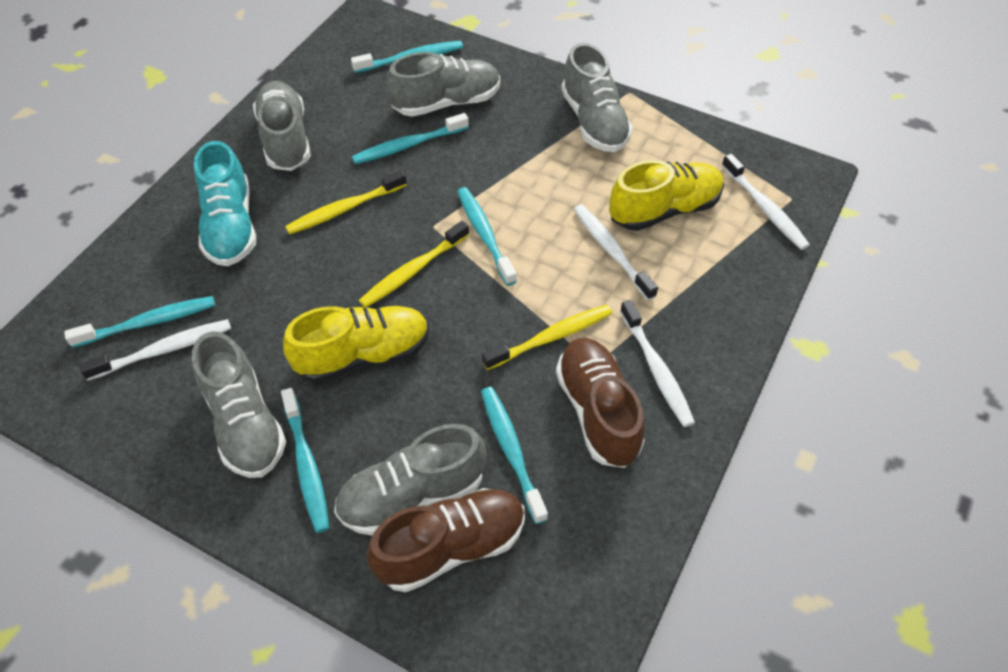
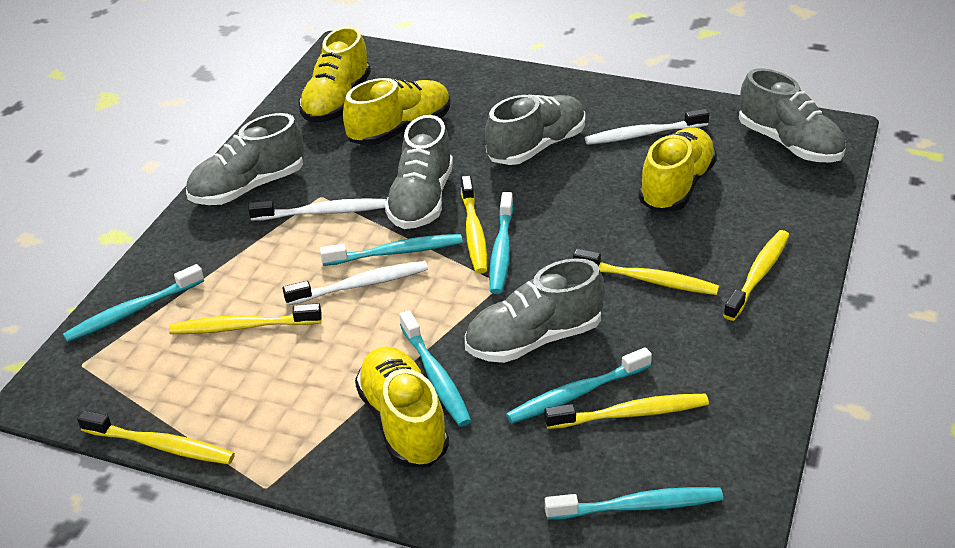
brown shoe: 2 -> 0
turquoise shoe: 1 -> 0
white toothbrush: 4 -> 3
yellow shoe: 2 -> 4
yellow toothbrush: 3 -> 6

